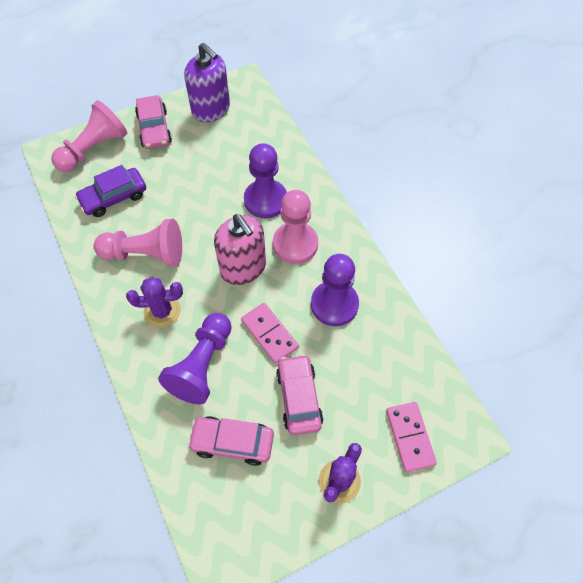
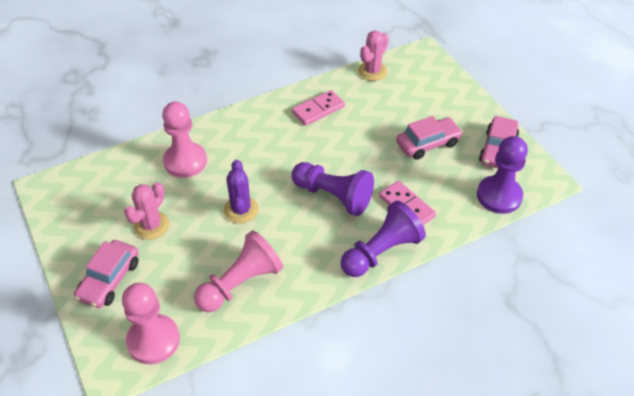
pink cactus: 0 -> 2
pink soap dispenser: 1 -> 0
purple cactus: 2 -> 1
purple car: 1 -> 0
purple soap dispenser: 1 -> 0

